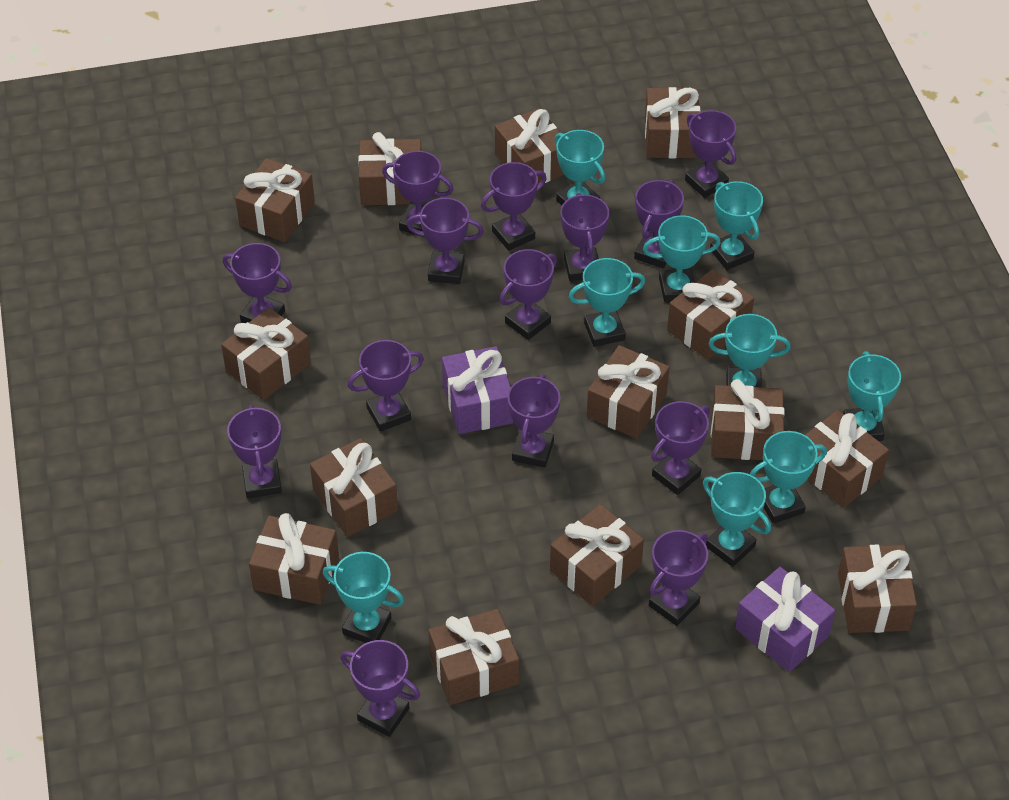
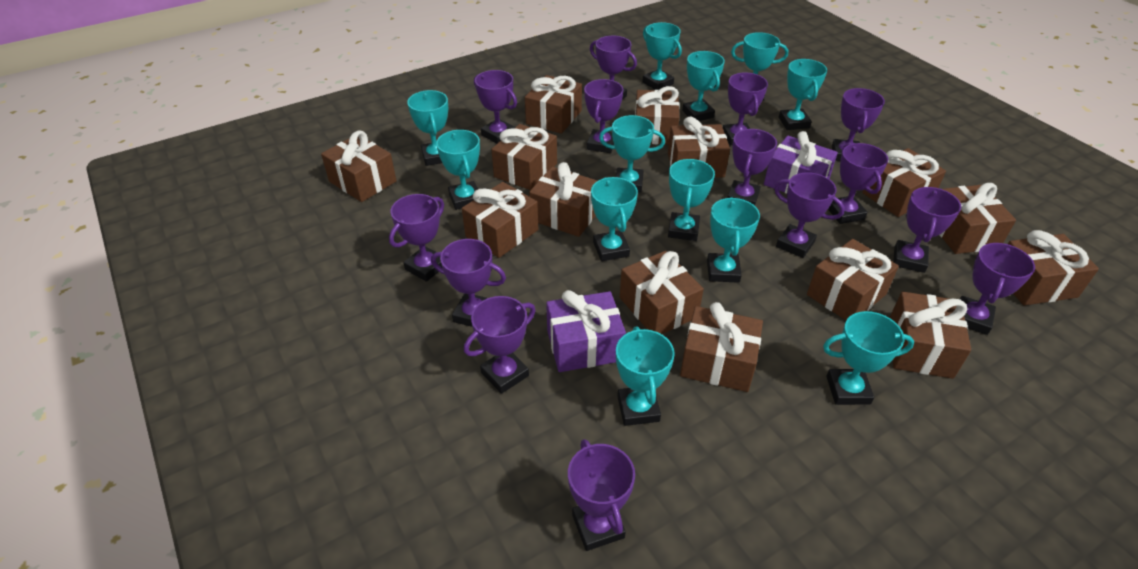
turquoise trophy: 9 -> 12

